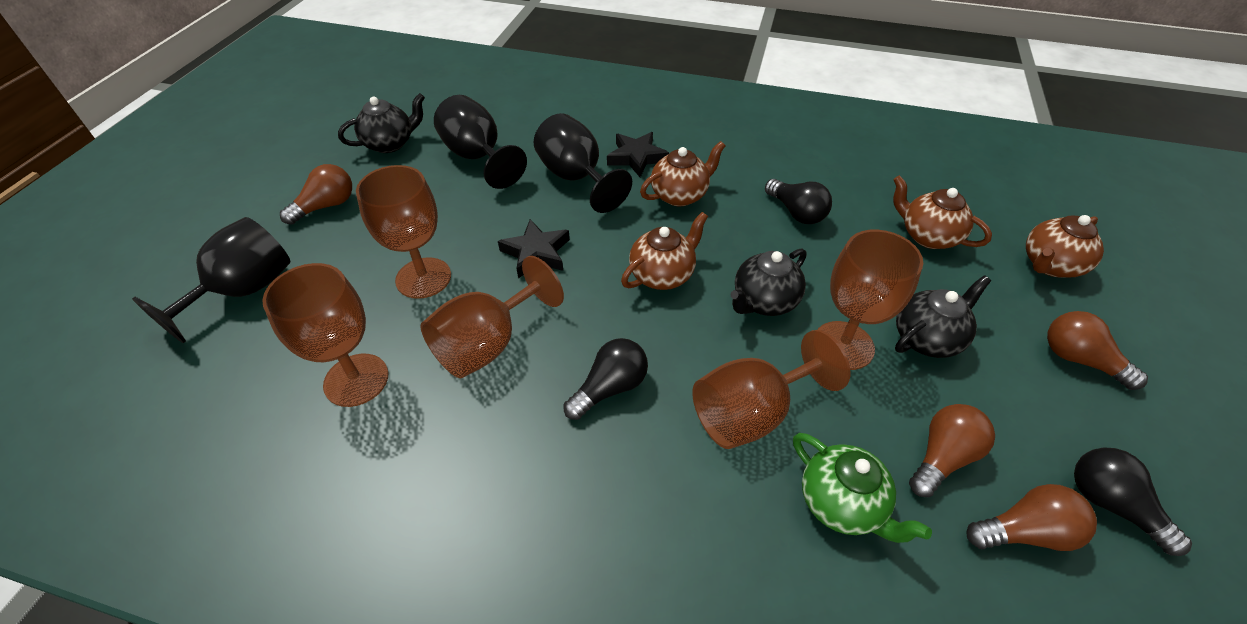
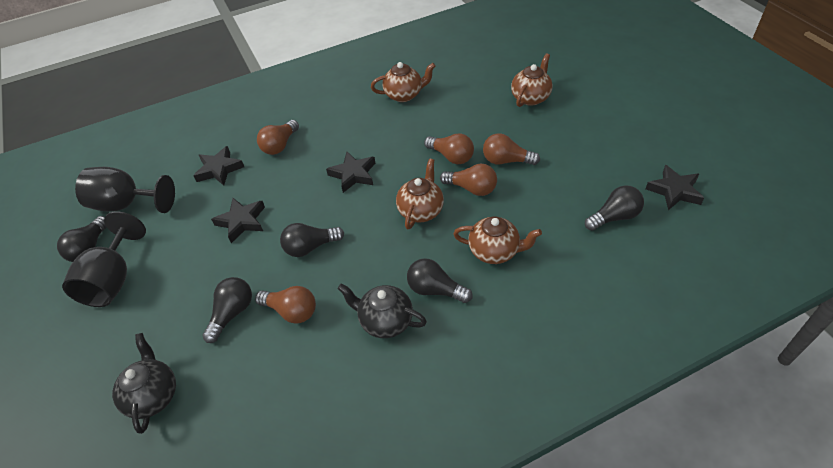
black goblet: 3 -> 2
black light bulb: 3 -> 5
black star: 2 -> 4
black teapot: 3 -> 2
brown goblet: 5 -> 0
brown light bulb: 4 -> 5
green teapot: 1 -> 0

